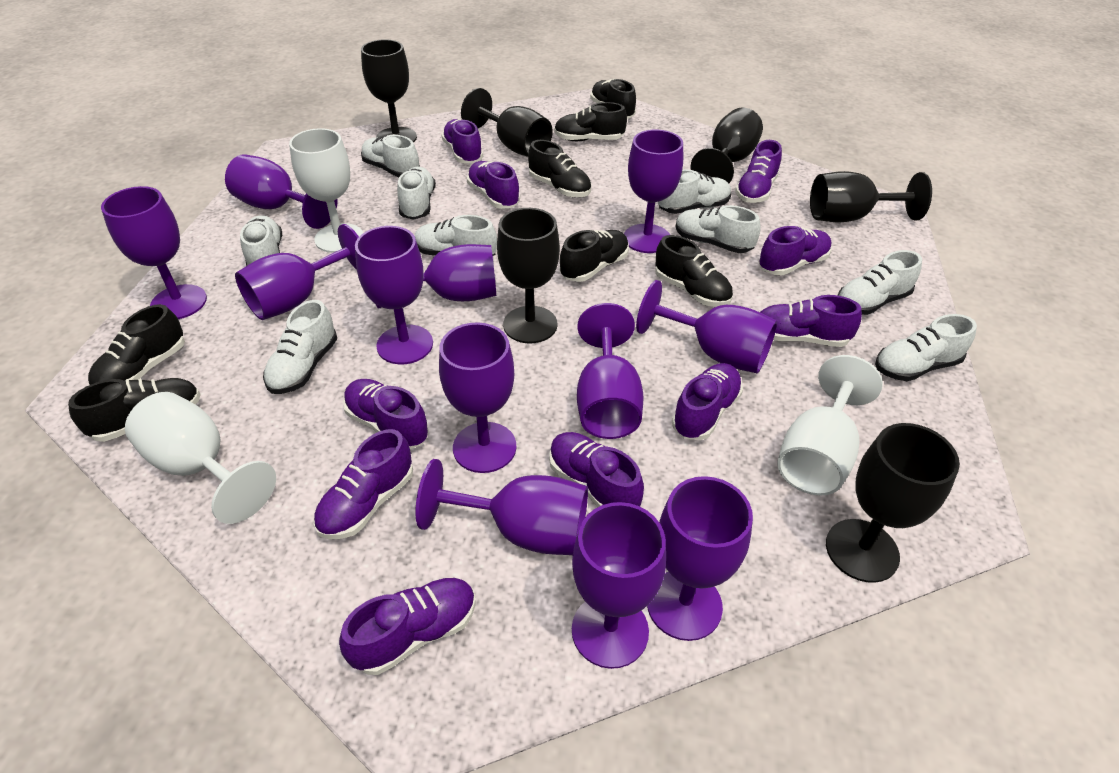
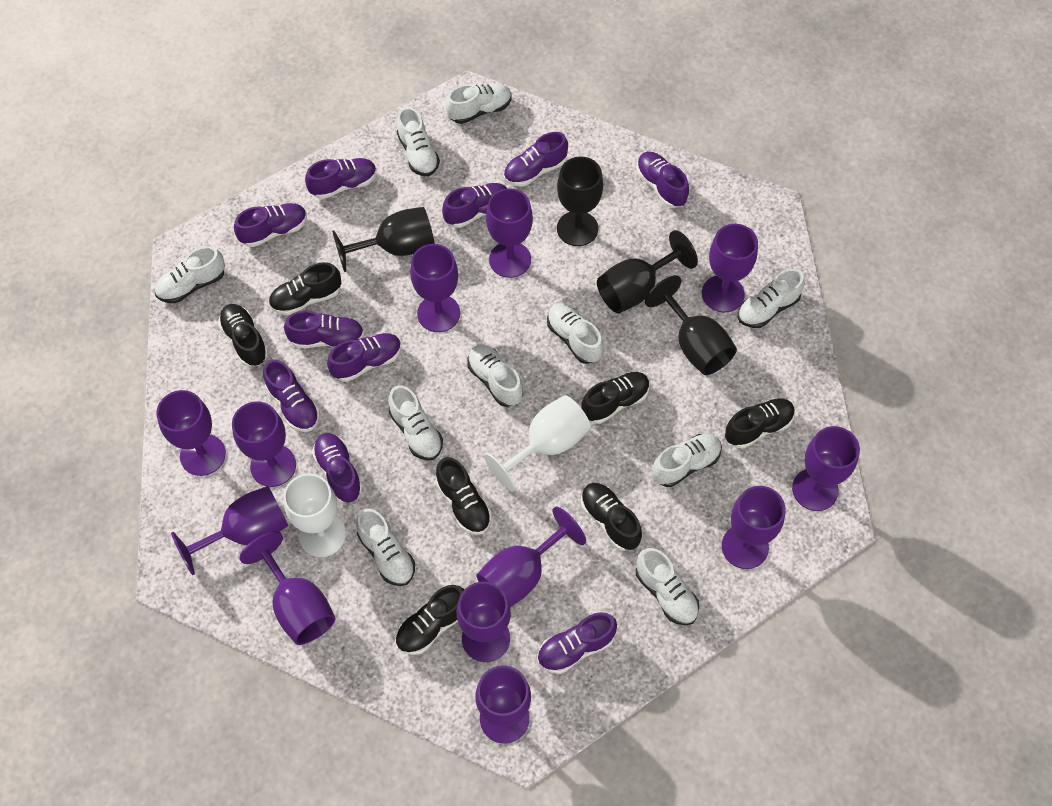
black goblet: 6 -> 4
white goblet: 3 -> 2
white shoe: 9 -> 10

